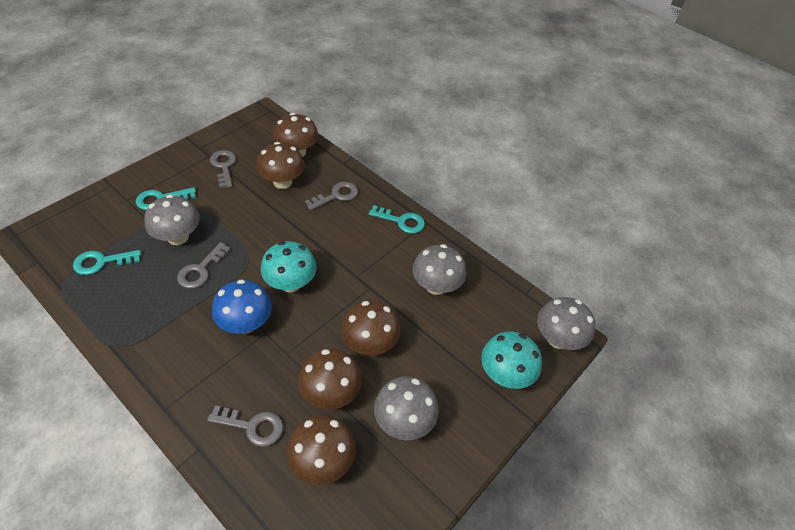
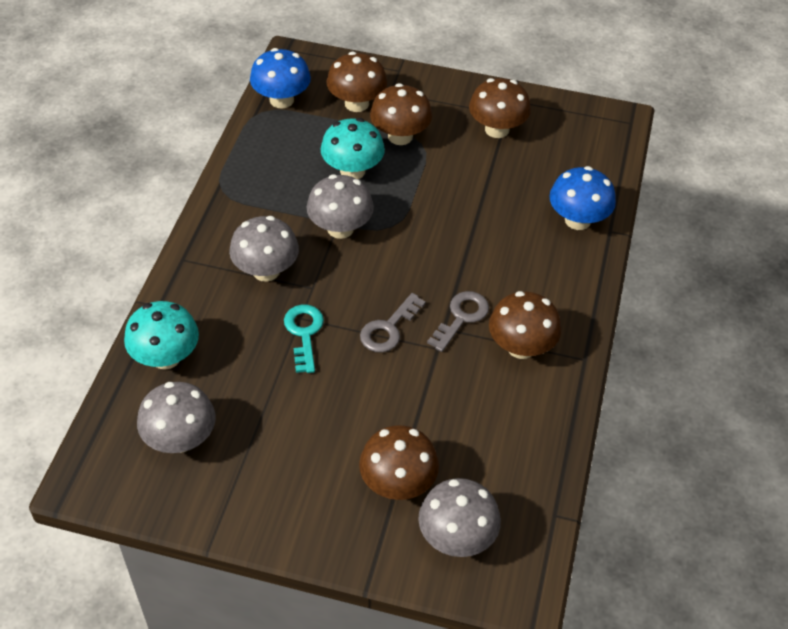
blue mushroom: 1 -> 2
grey key: 4 -> 2
turquoise key: 3 -> 1

